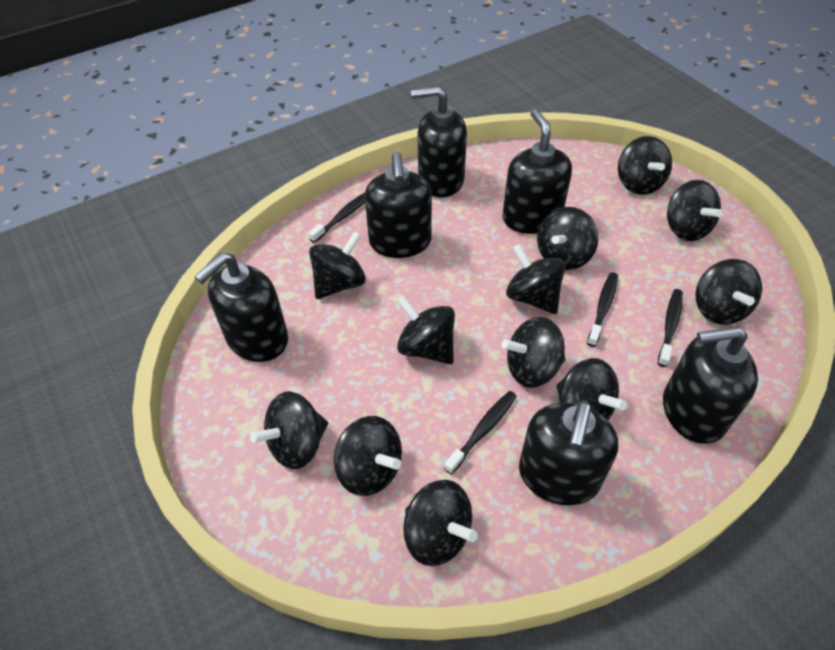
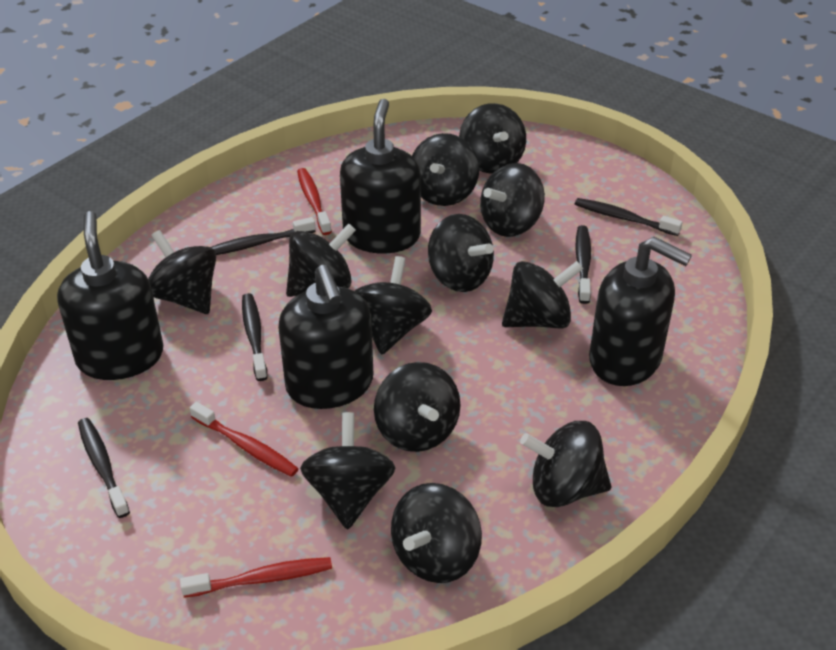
black soap dispenser: 6 -> 4
black toothbrush: 4 -> 5
red toothbrush: 0 -> 3

